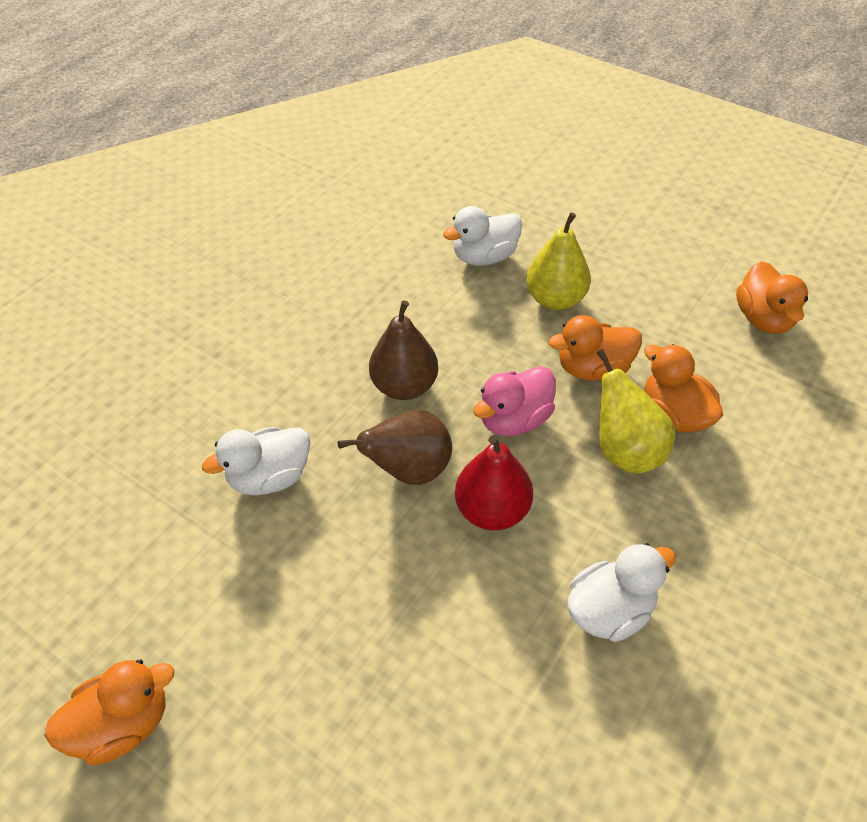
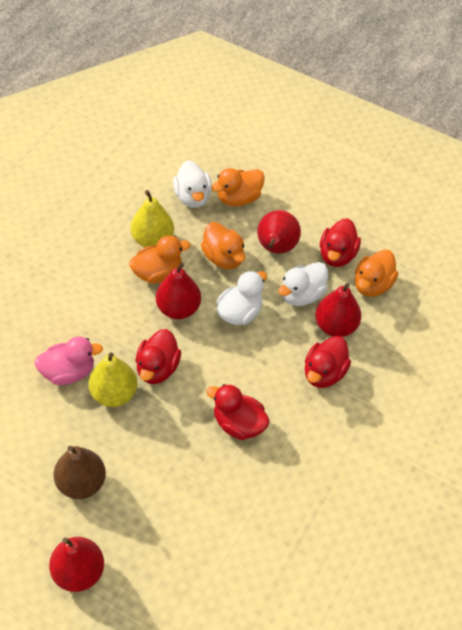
brown pear: 2 -> 1
red duck: 0 -> 4
red pear: 1 -> 4

